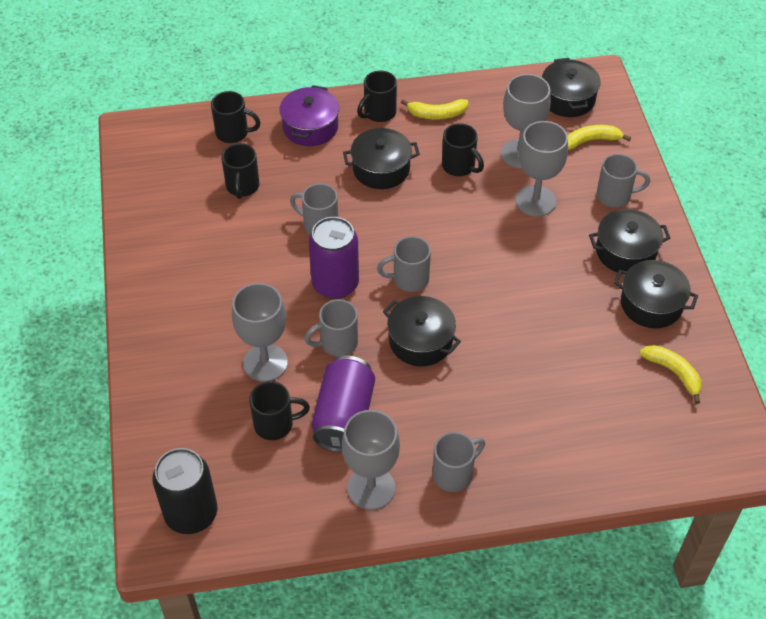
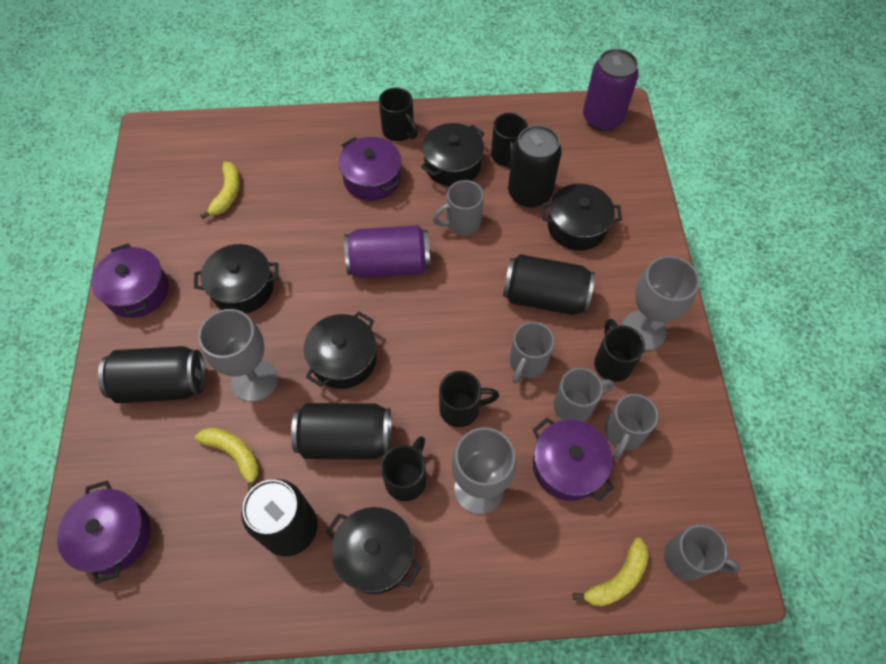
black can: 1 -> 5
grey goblet: 4 -> 3
purple pot: 1 -> 4

